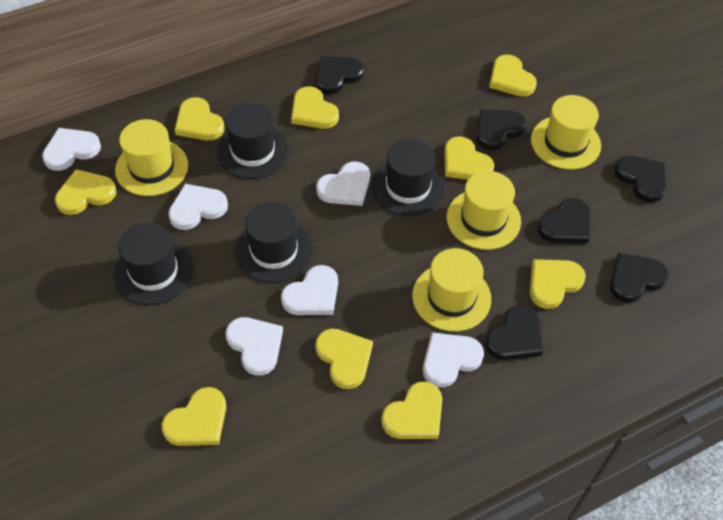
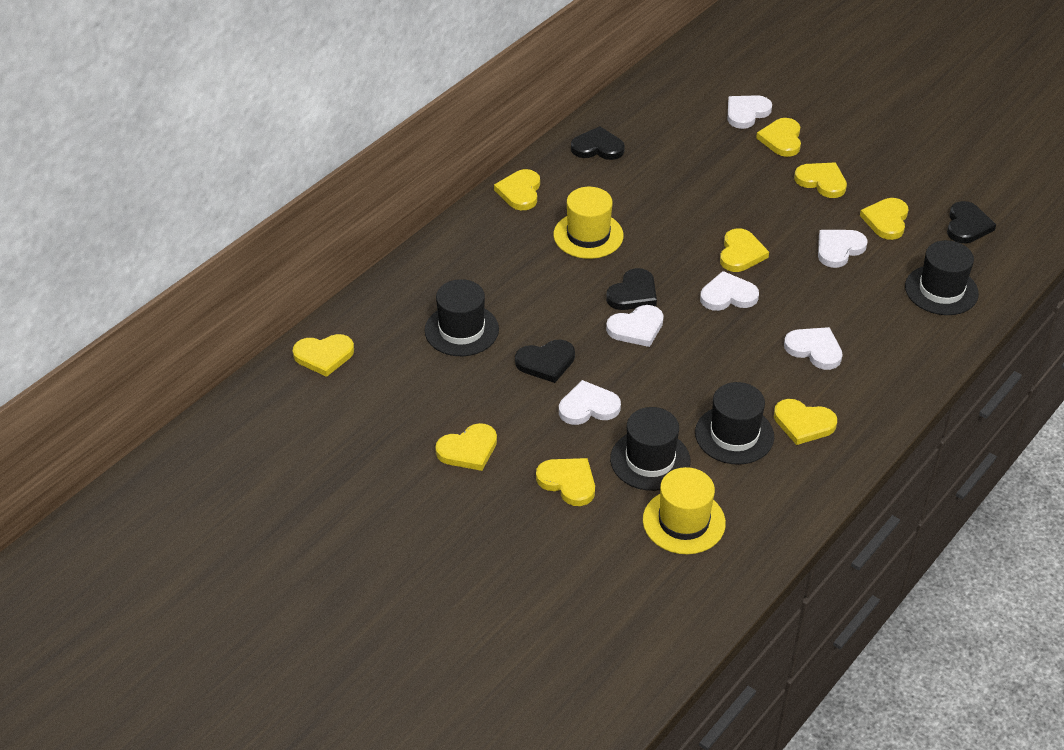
black heart: 6 -> 4
yellow hat: 4 -> 2

